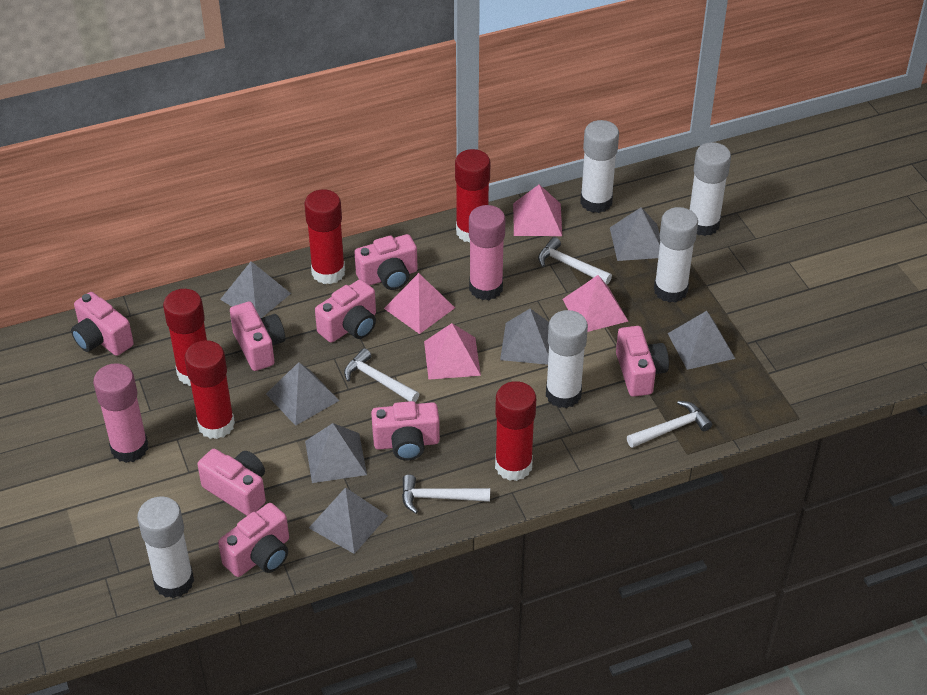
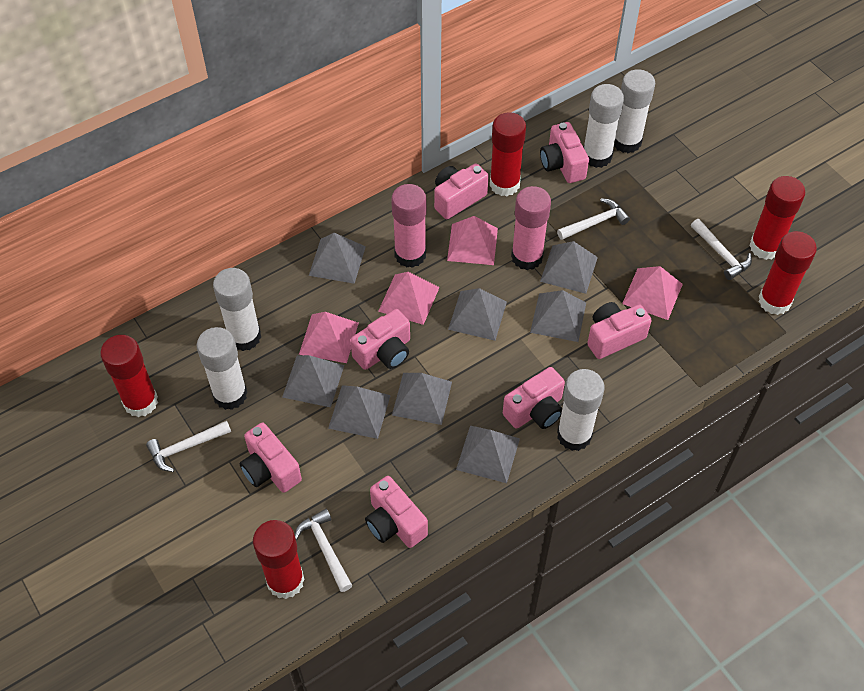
grey pyramid: 7 -> 8
pink camera: 8 -> 7

